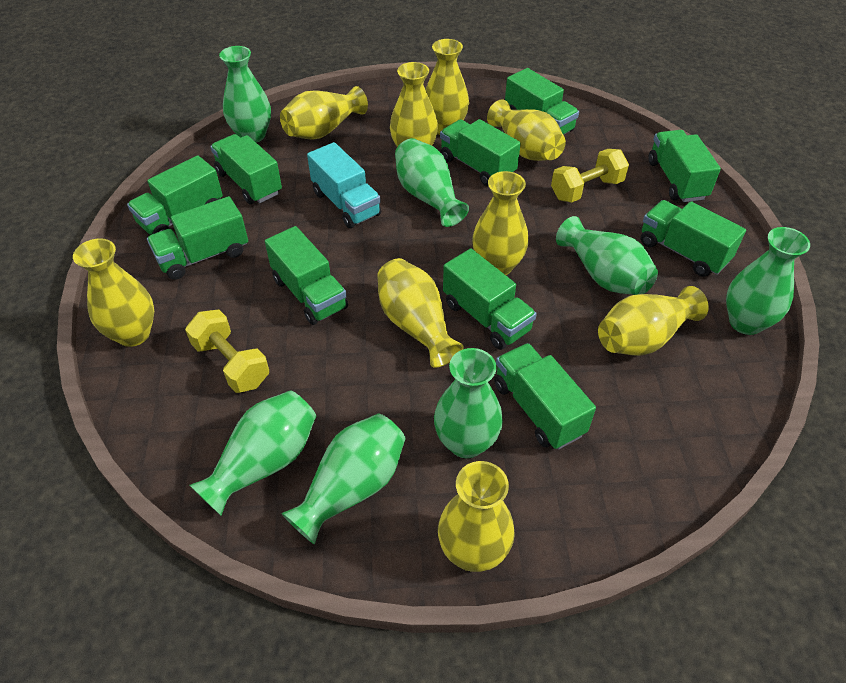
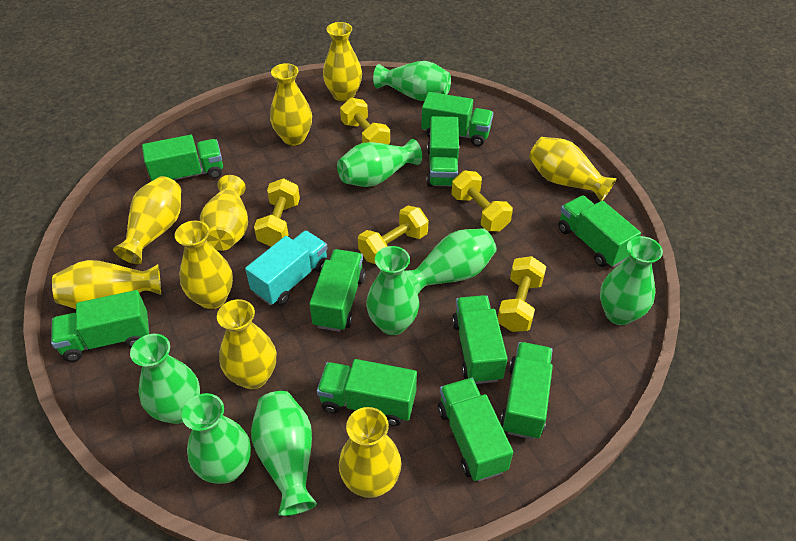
green vase: 7 -> 8
yellow dumbbell: 2 -> 5

